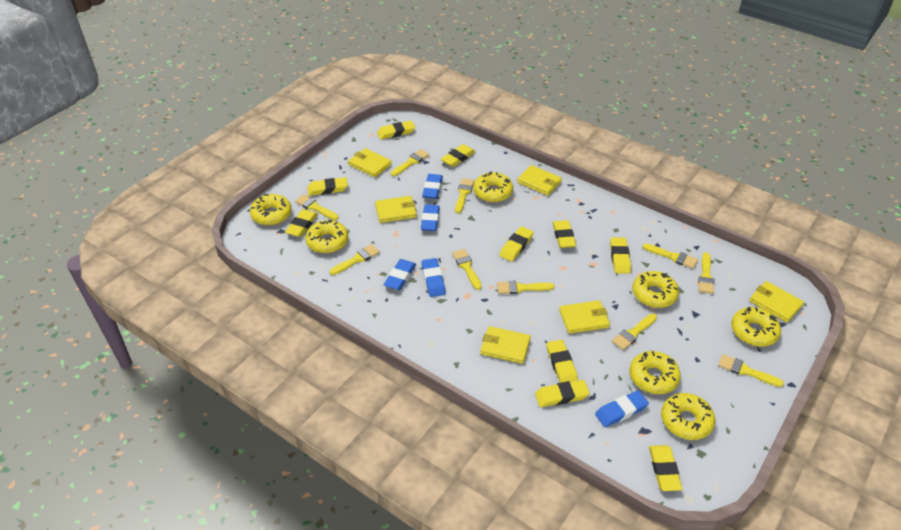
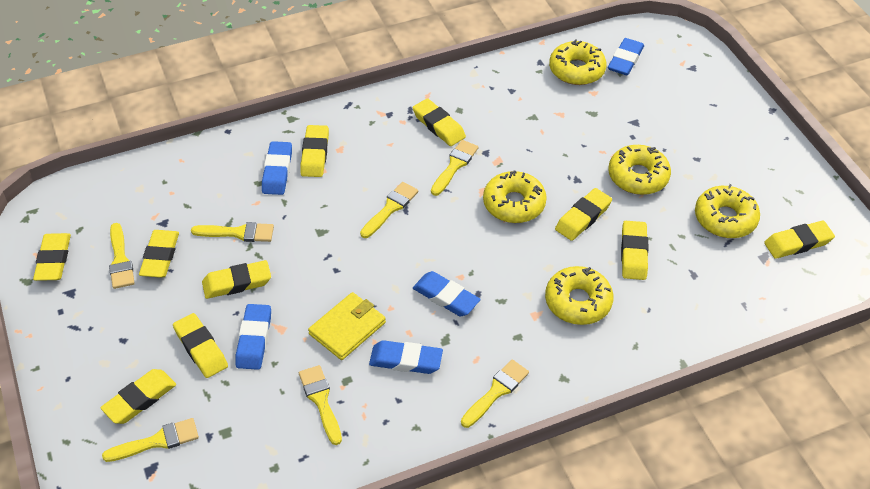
yellow brush: 10 -> 7
yellow donut: 7 -> 5
yellow wallet: 6 -> 1

